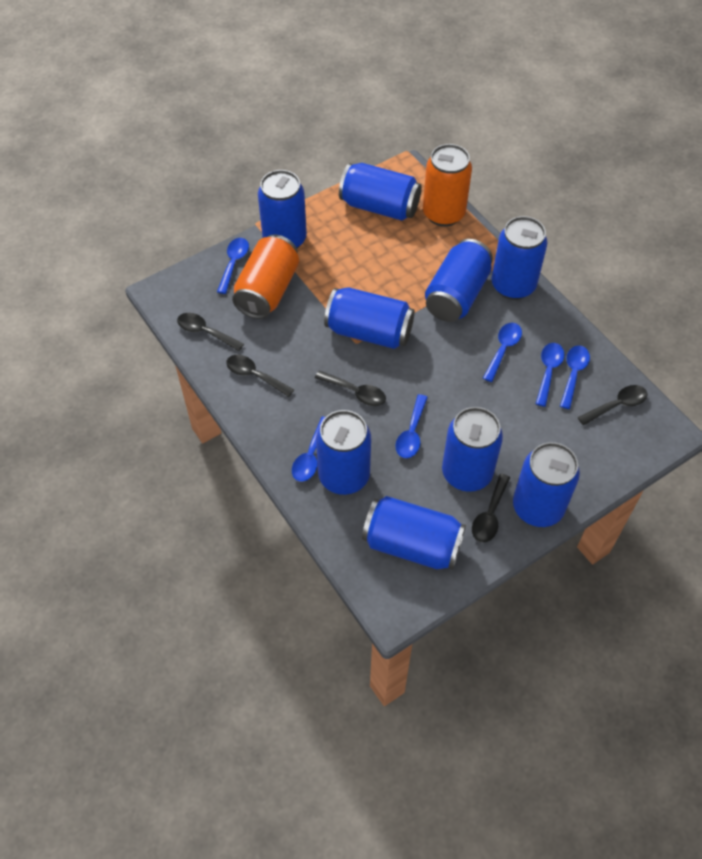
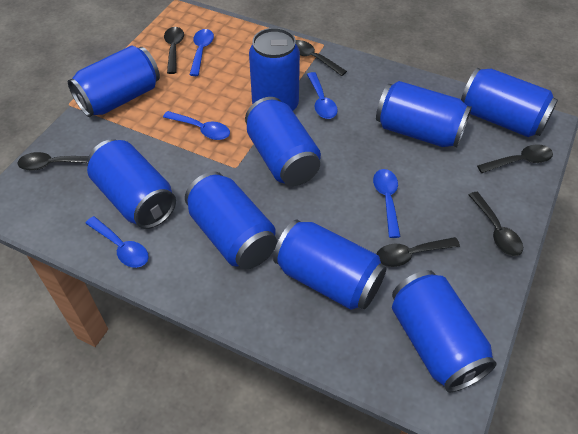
black spoon: 5 -> 6
blue spoon: 6 -> 5
orange can: 2 -> 0

